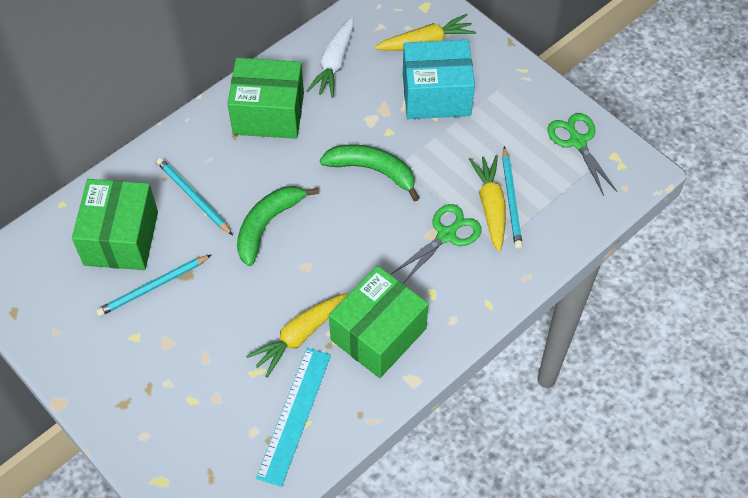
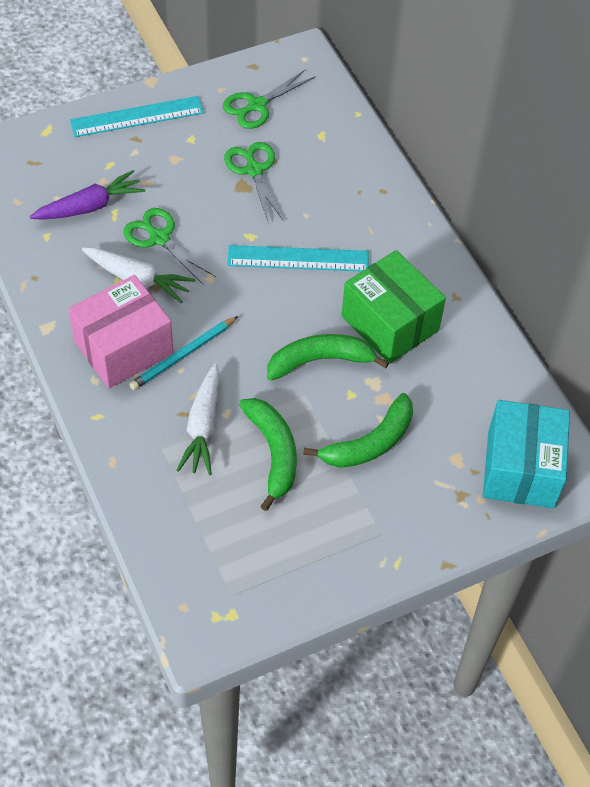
green banana: 2 -> 3
green box: 3 -> 1
green scissors: 2 -> 3
pink box: 0 -> 1
purple carrot: 0 -> 1
turquoise pencil: 3 -> 1
turquoise ruler: 1 -> 2
white carrot: 1 -> 2
yellow carrot: 3 -> 0

